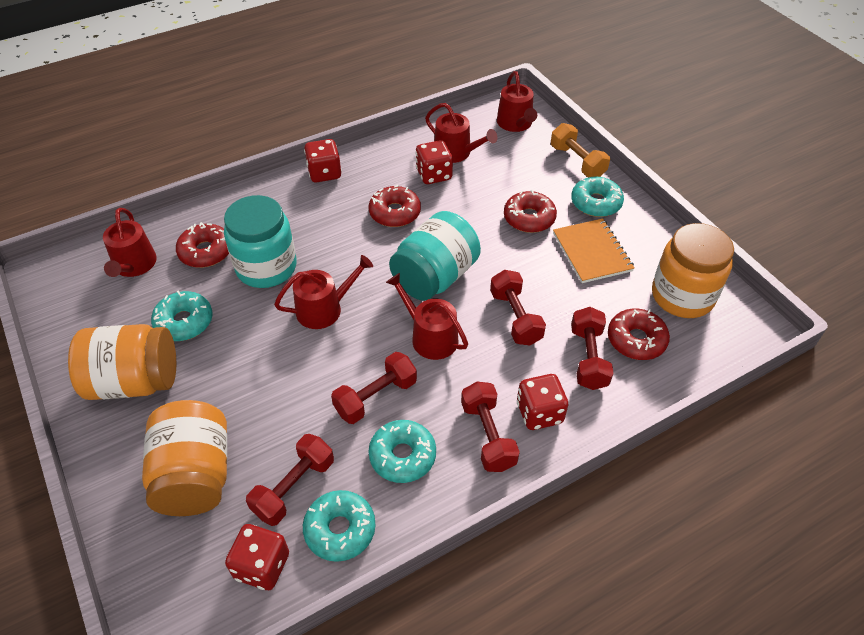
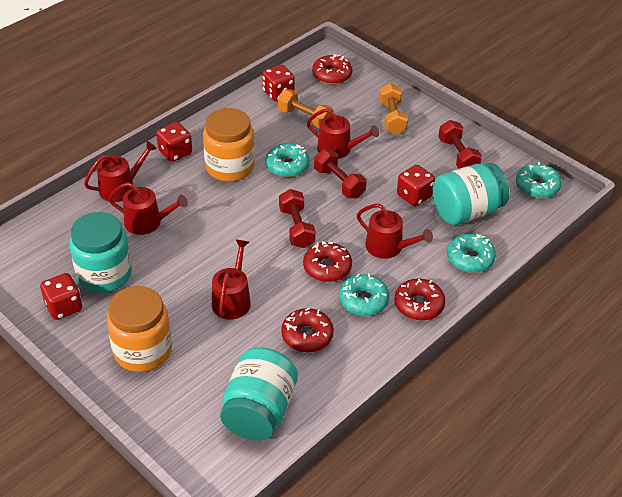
orange dumbbell: 1 -> 2
orange jar: 3 -> 2
orange notebook: 1 -> 0
red dumbbell: 5 -> 3
turquoise jar: 2 -> 3

